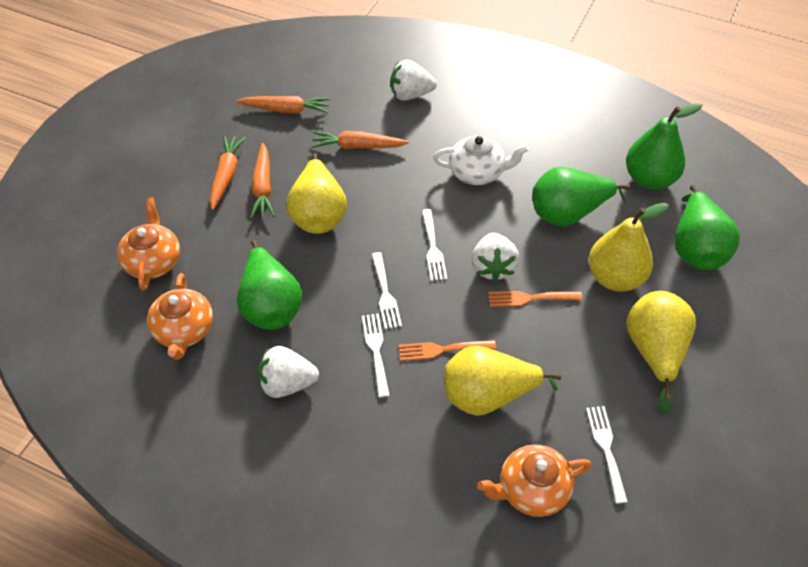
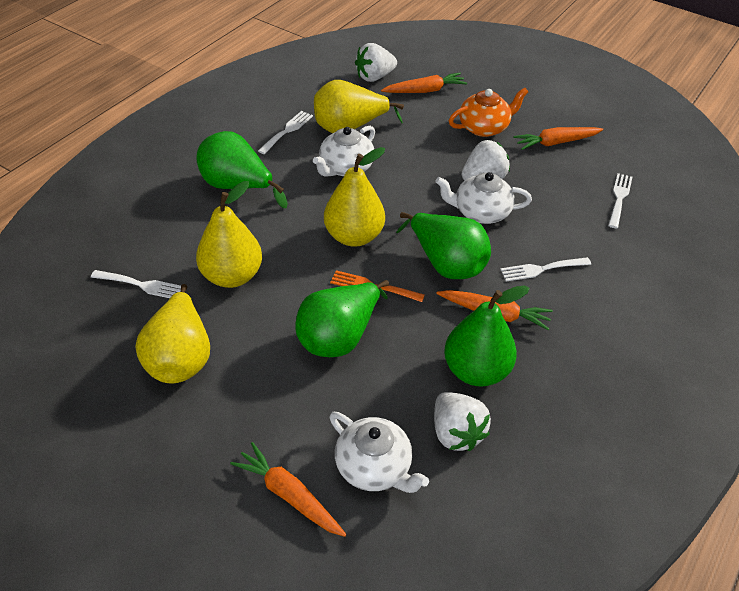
orange fork: 2 -> 1
orange teapot: 3 -> 1
white teapot: 1 -> 3

